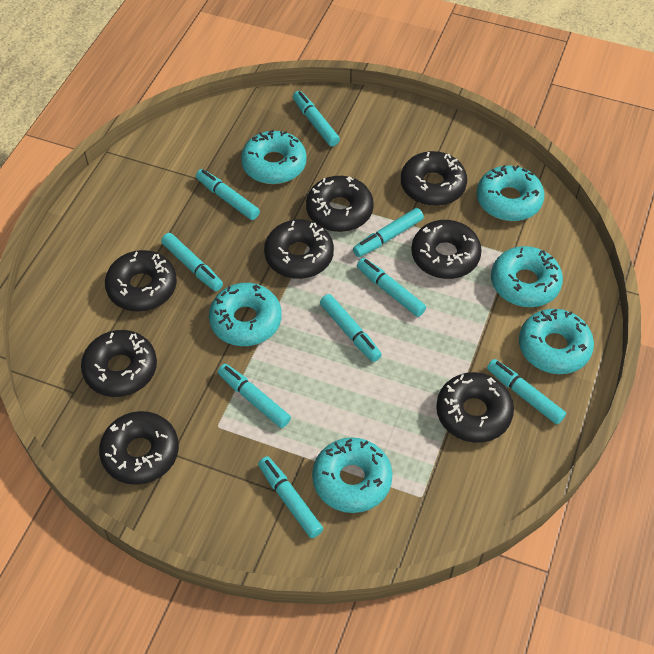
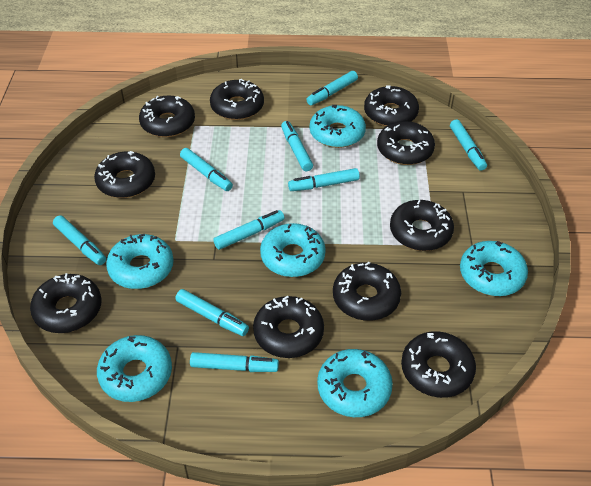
black donut: 8 -> 10

